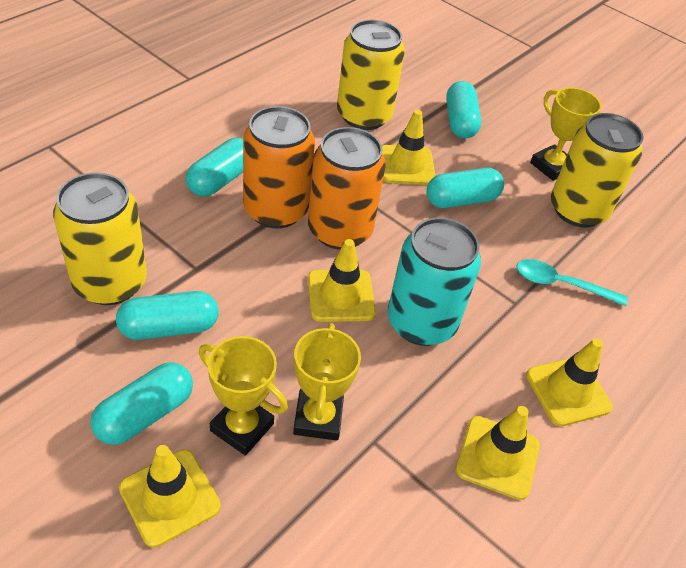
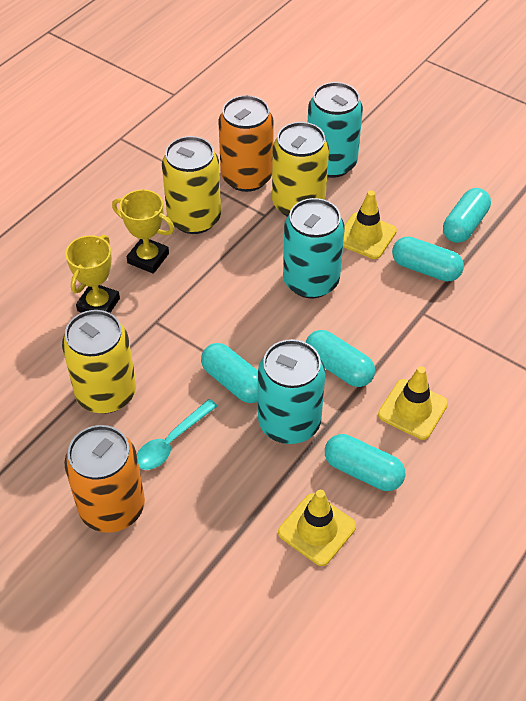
turquoise can: 1 -> 3
yellow traffic cone: 5 -> 3
yellow trophy: 3 -> 2

